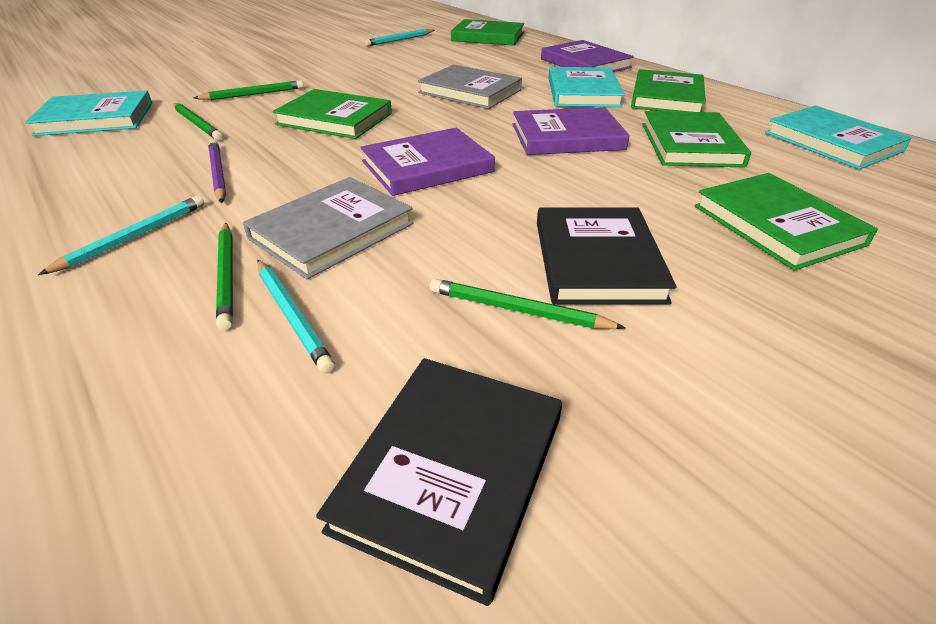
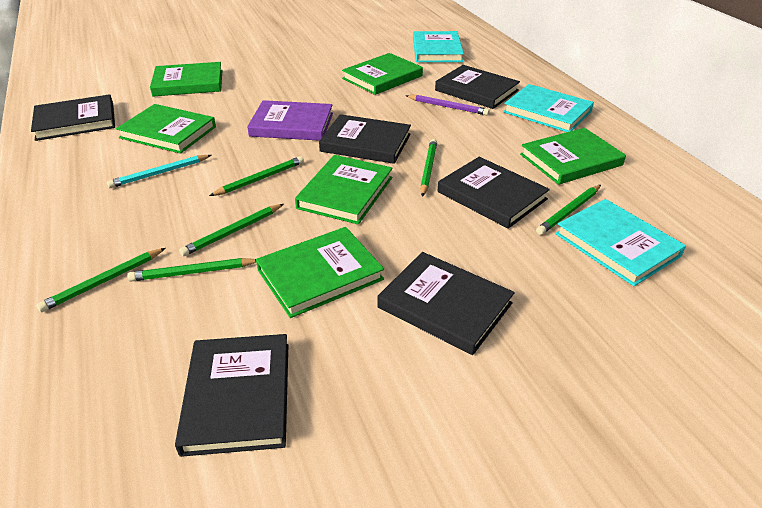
black book: 2 -> 6
green book: 5 -> 6
green pencil: 4 -> 6
grey book: 2 -> 0
purple book: 3 -> 1
turquoise pencil: 3 -> 1

